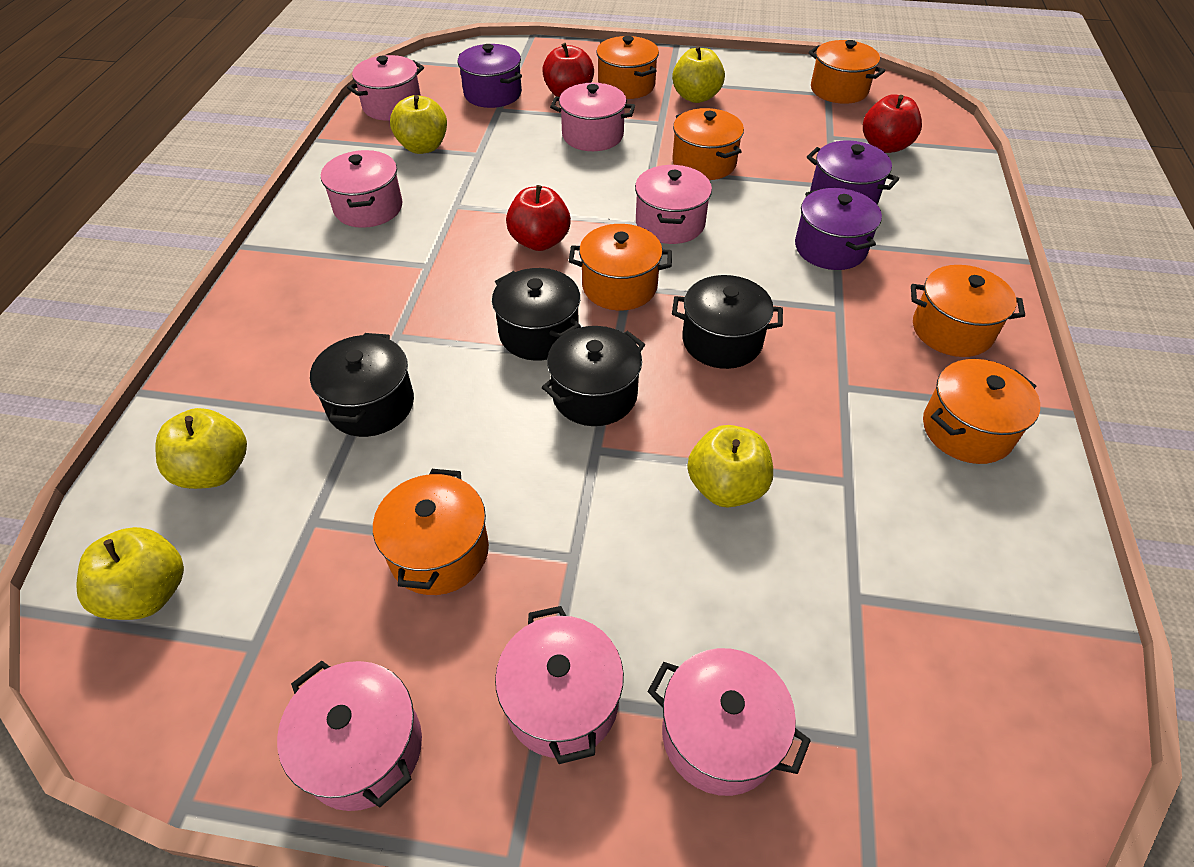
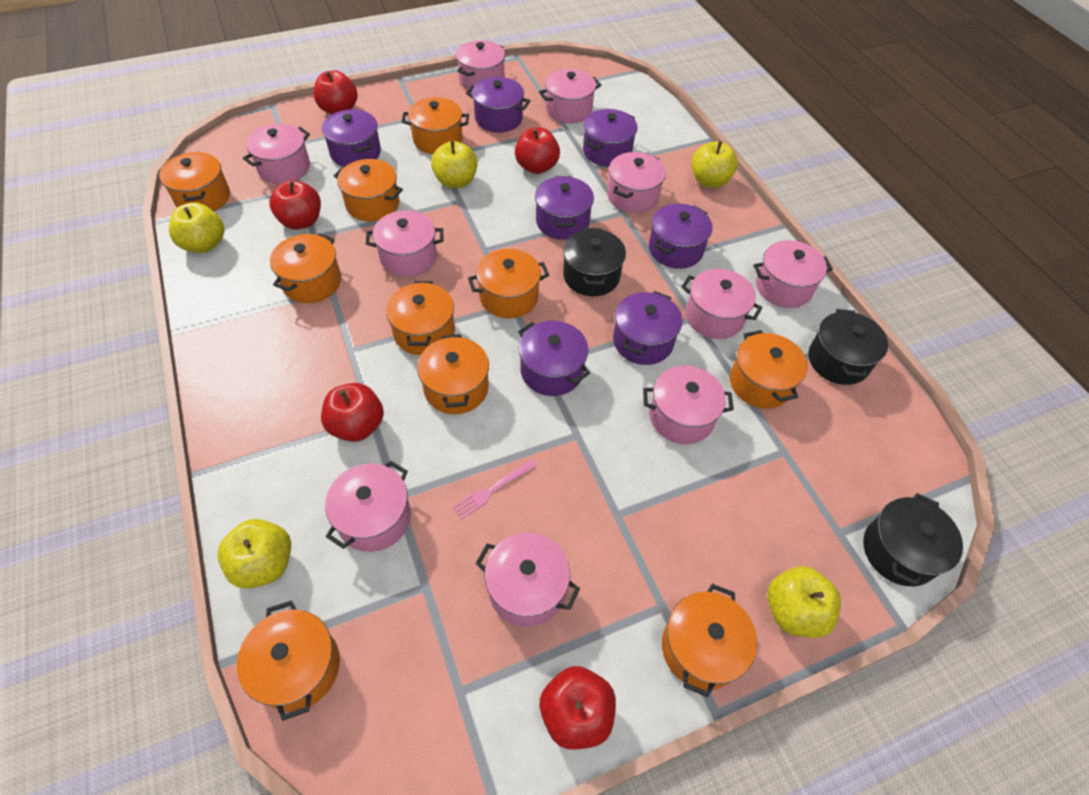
black pot: 4 -> 3
orange pot: 7 -> 10
pink fork: 0 -> 1
pink pot: 7 -> 10
purple pot: 3 -> 7
red apple: 3 -> 5

